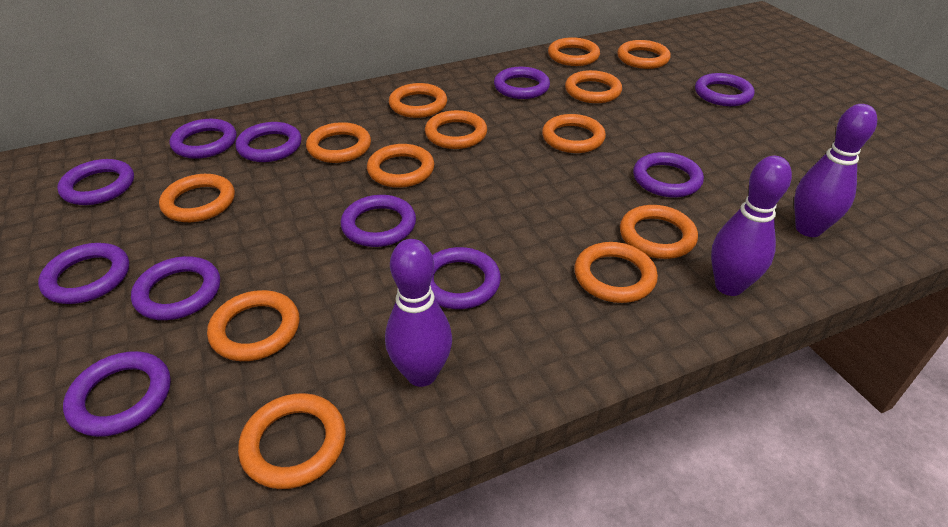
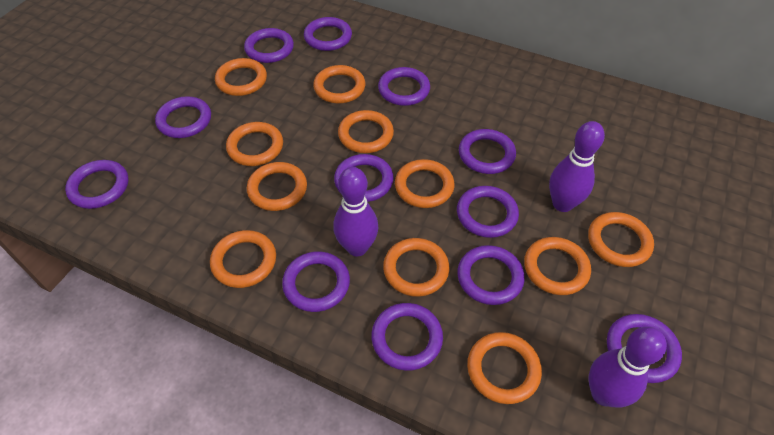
orange ring: 13 -> 11
purple ring: 11 -> 12

